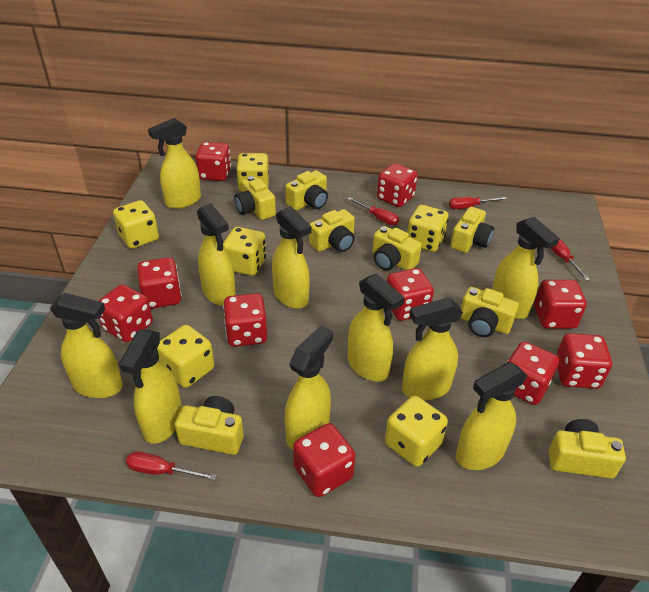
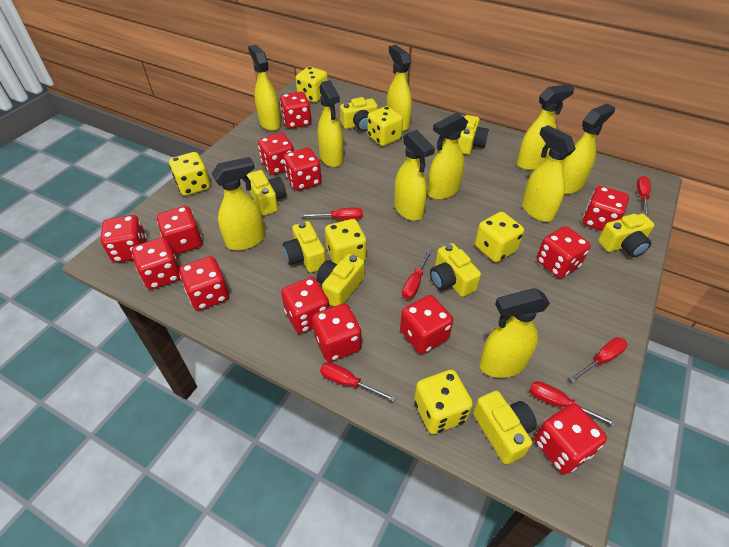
red dice: 10 -> 13
red screwdriver: 4 -> 6

